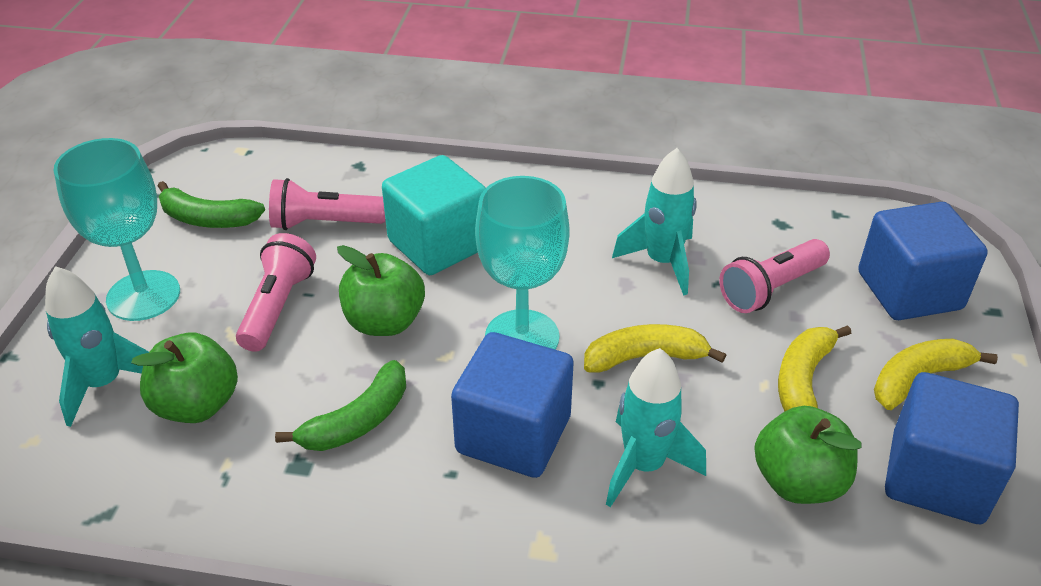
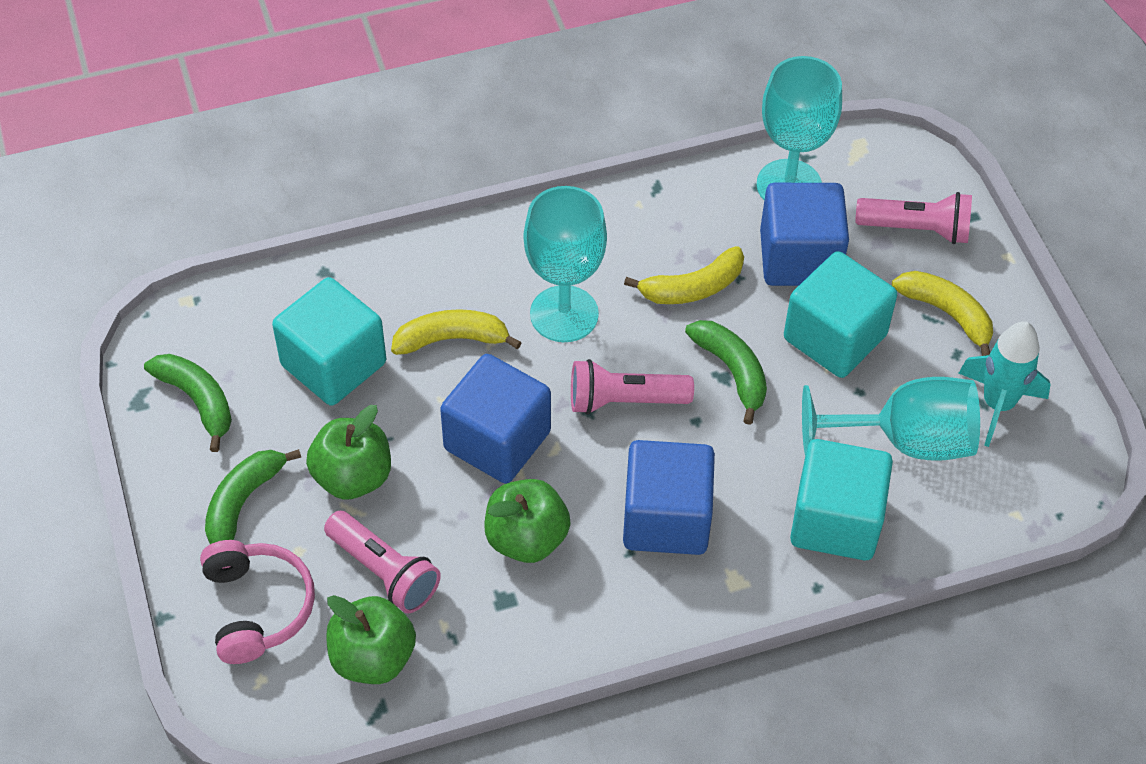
green banana: 2 -> 3
pink headphones: 0 -> 1
turquoise cube: 1 -> 3
turquoise goblet: 2 -> 3
turquoise rocket: 3 -> 1

